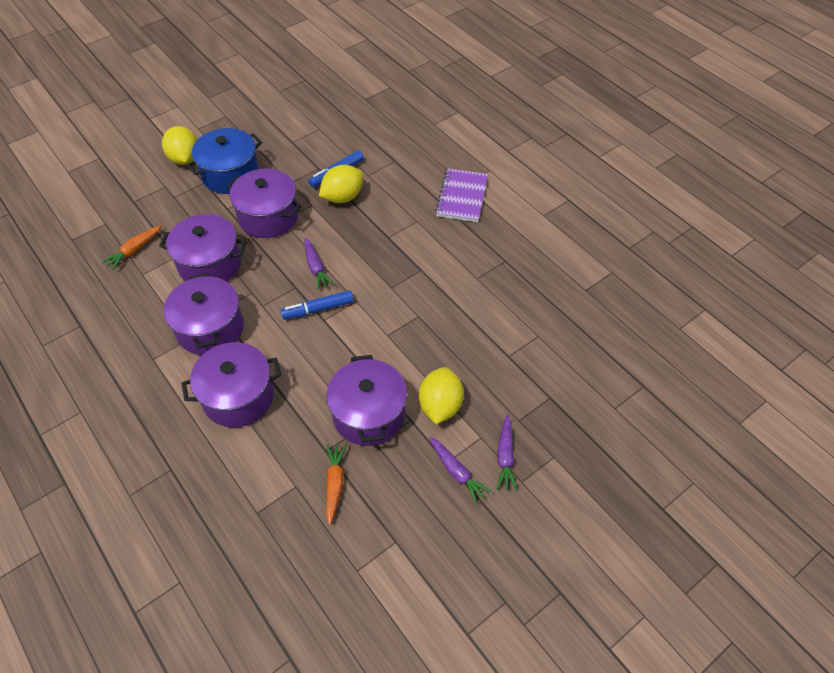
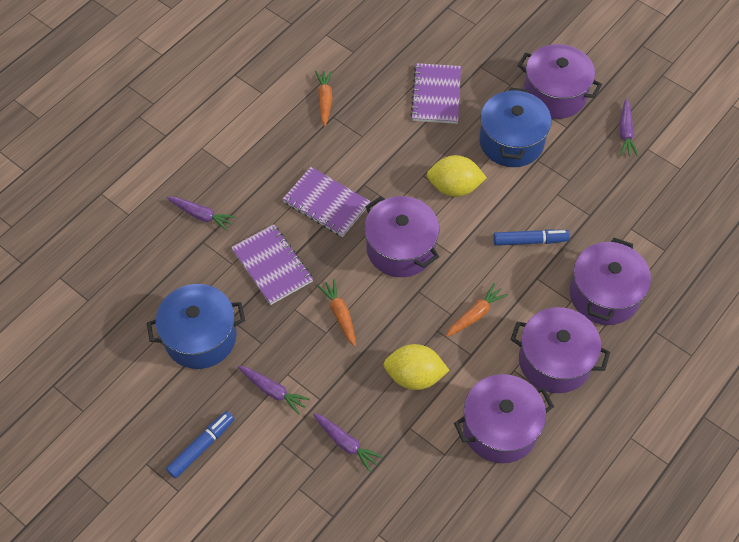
blue pot: 1 -> 2
orange carrot: 2 -> 3
purple carrot: 3 -> 4
purple notebook: 1 -> 3
yellow lemon: 3 -> 2

